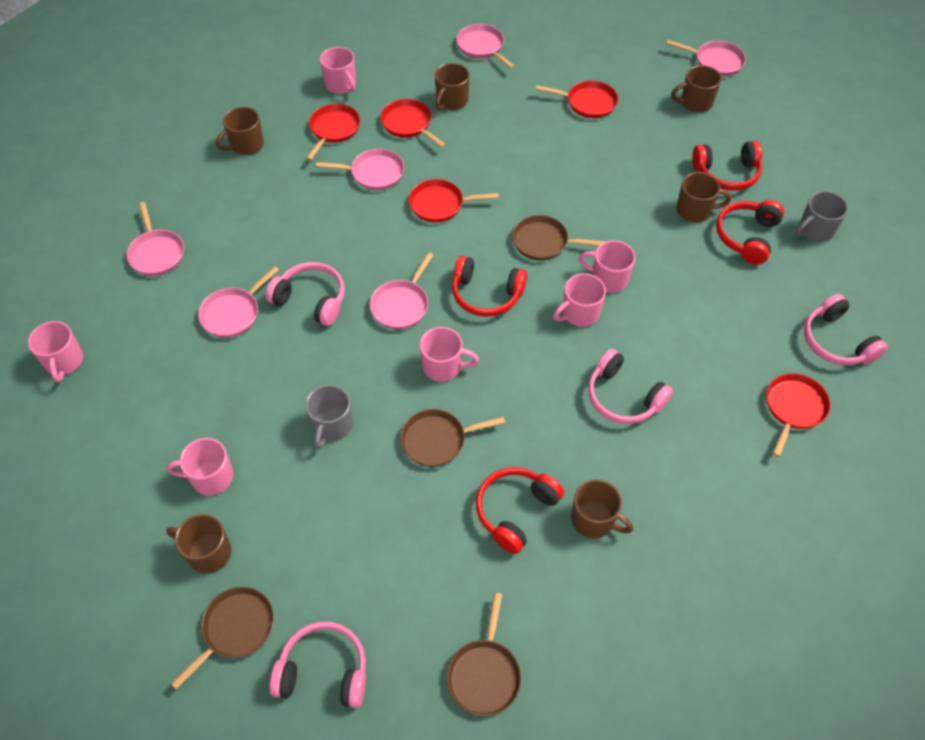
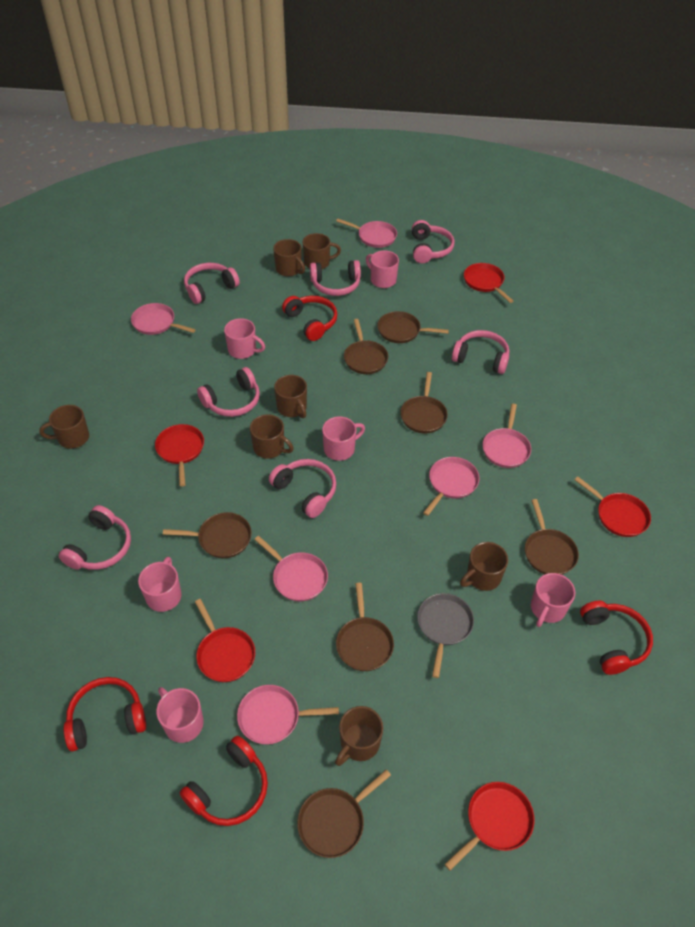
brown mug: 6 -> 7
brown pan: 4 -> 7
grey mug: 2 -> 0
grey pan: 0 -> 1
pink headphones: 4 -> 7

